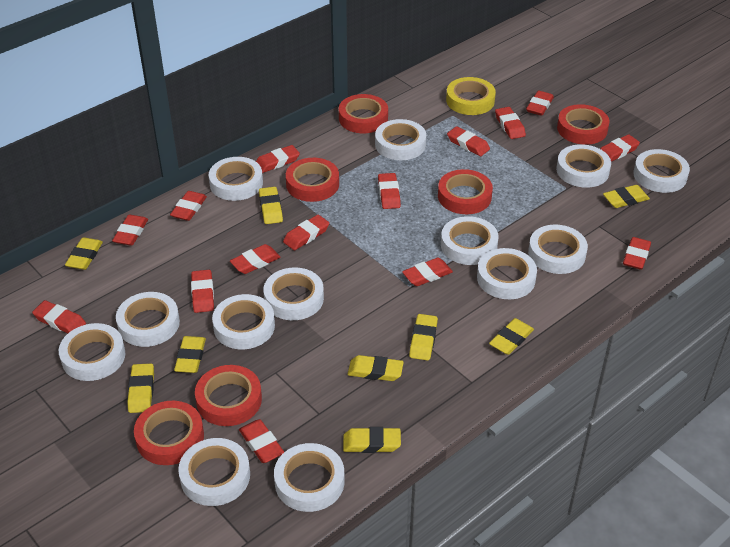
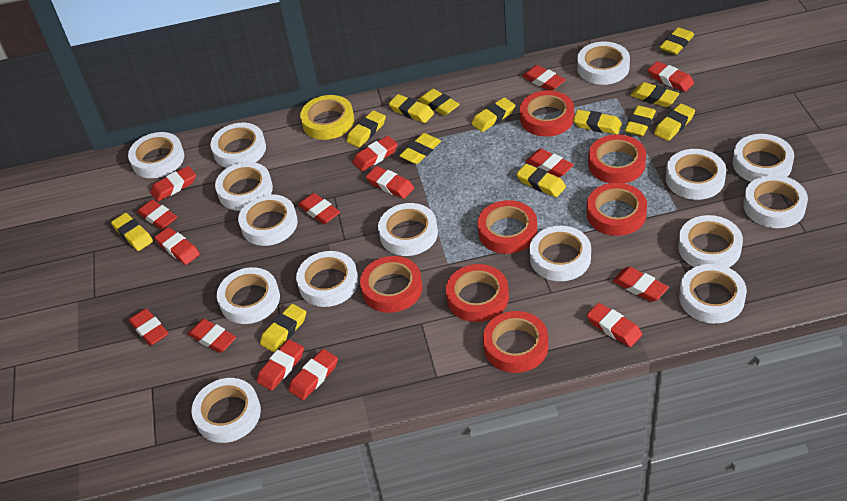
red tape: 6 -> 7
white tape: 13 -> 15
yellow eraser: 9 -> 13

